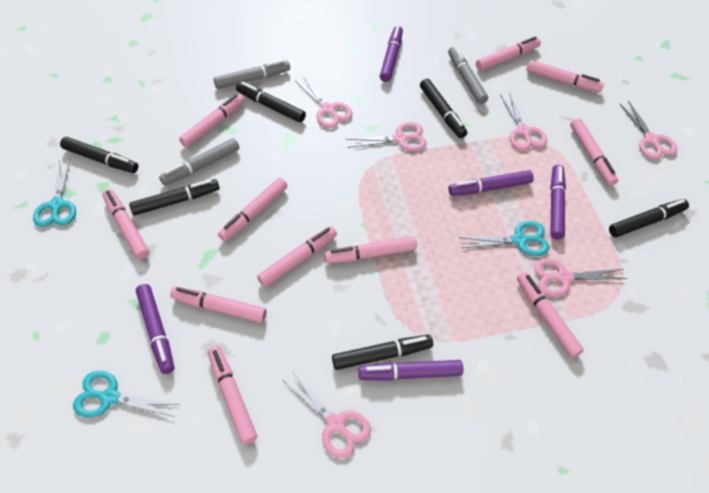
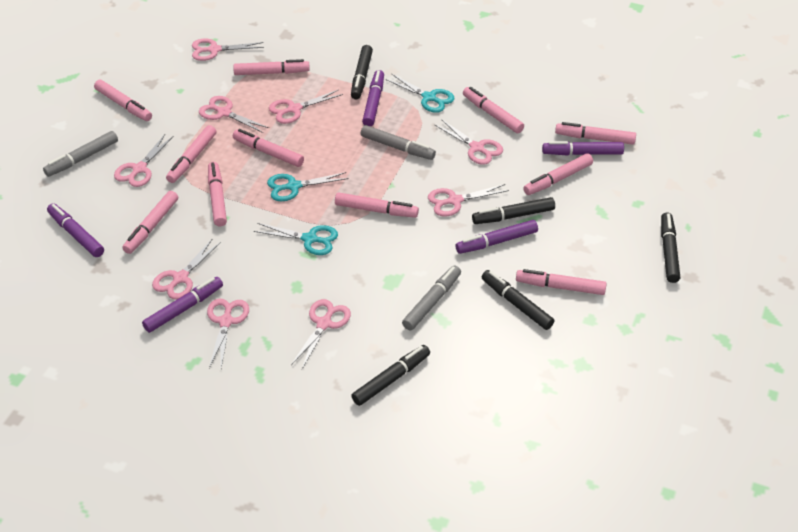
black marker: 6 -> 5
pink scissors: 6 -> 9

